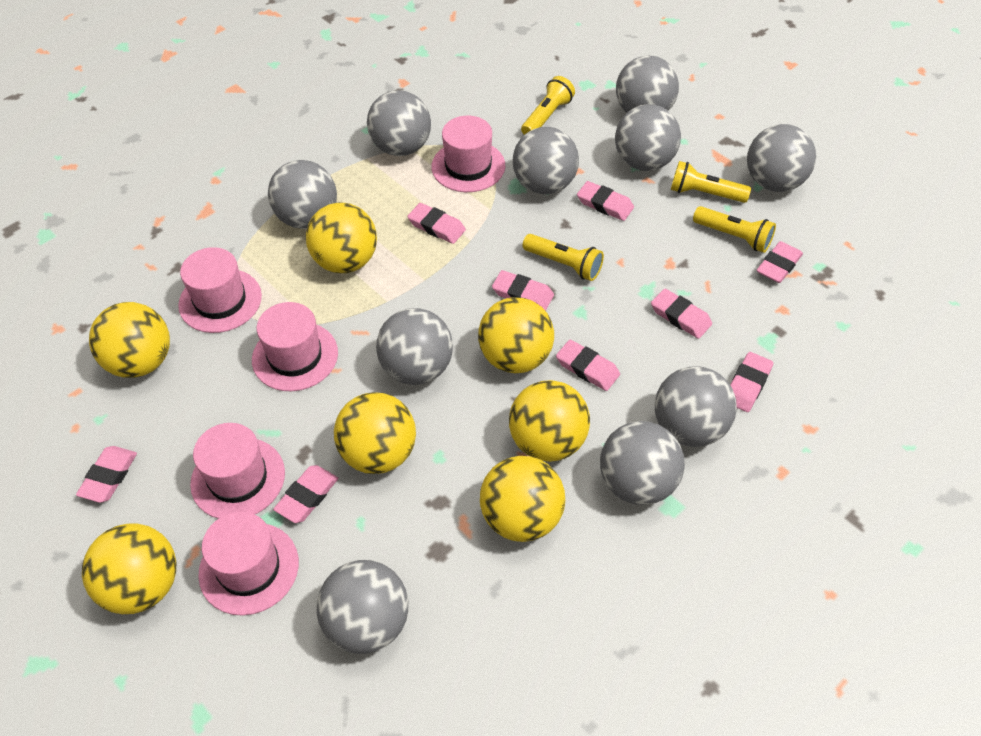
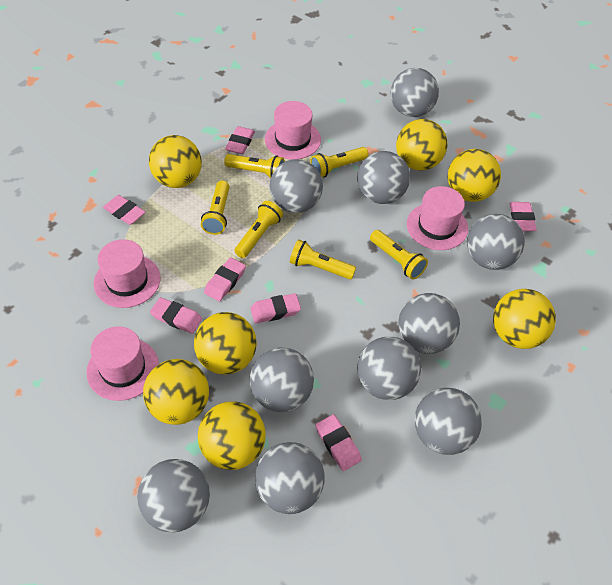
pink eraser: 9 -> 7
pink hat: 5 -> 4
yellow flashlight: 4 -> 6

